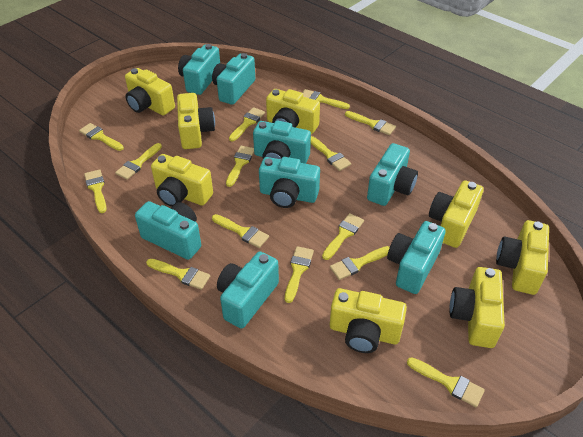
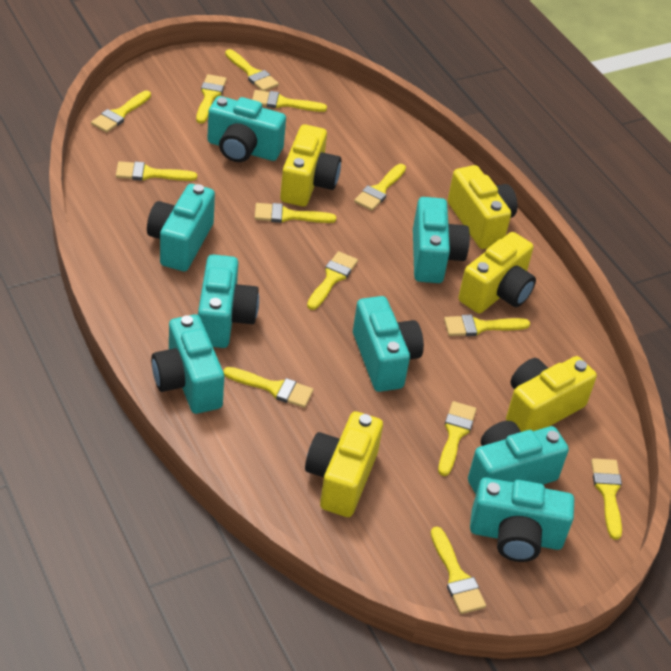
yellow brush: 14 -> 13
yellow camera: 8 -> 5

